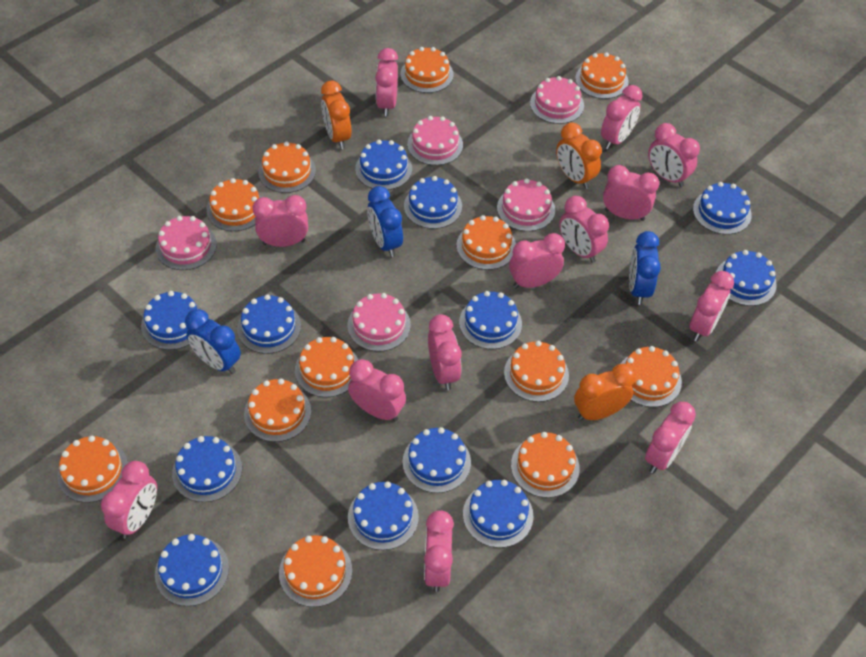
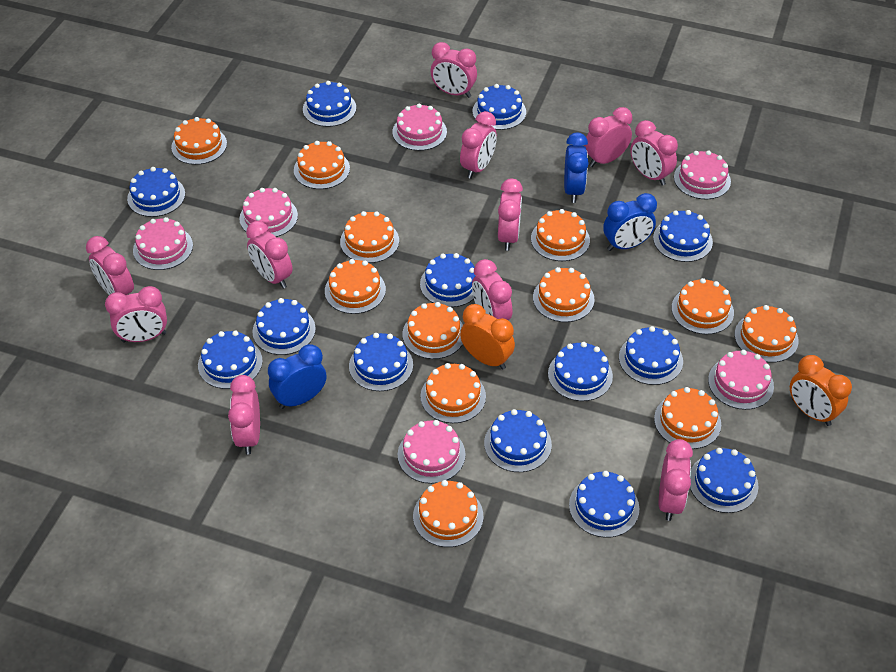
blue cake: 12 -> 13
orange clock: 3 -> 2
pink cake: 5 -> 6
pink clock: 13 -> 11

